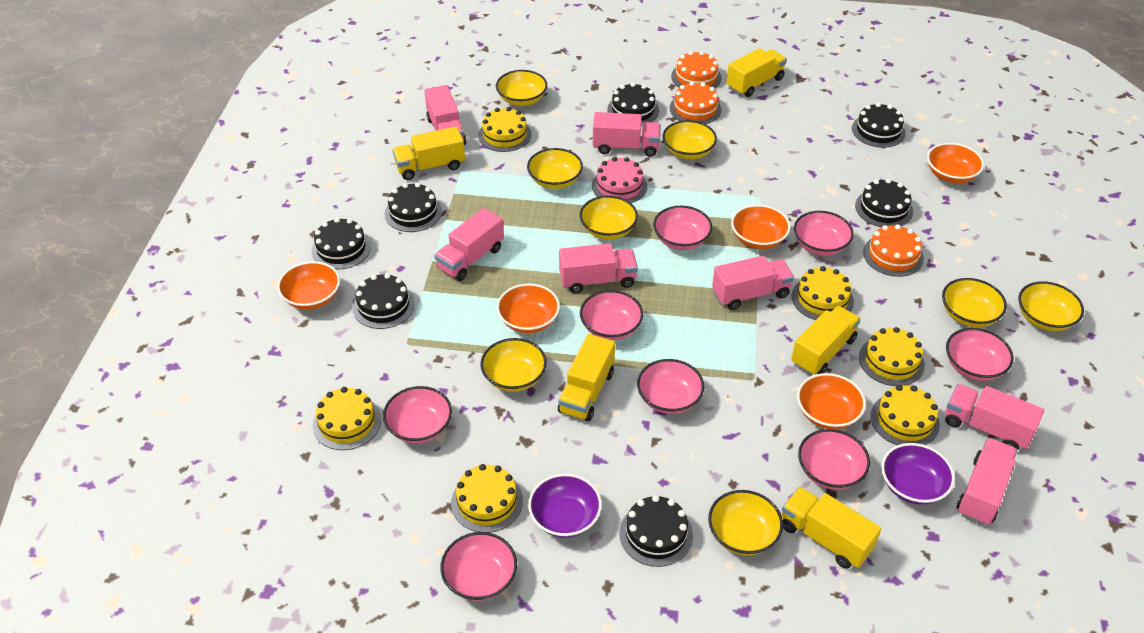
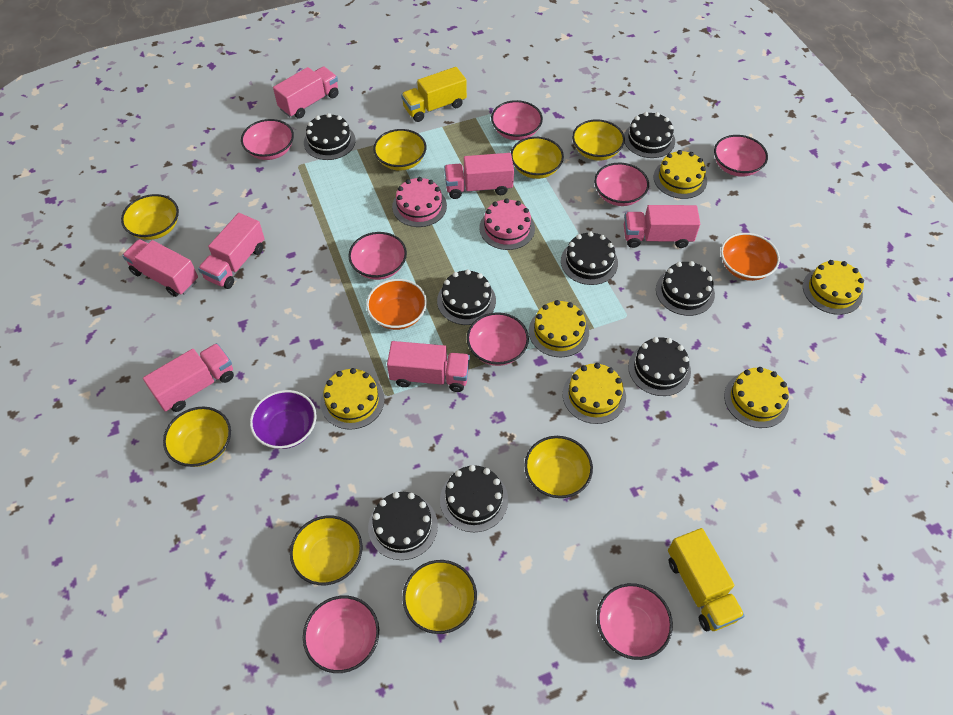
black cake: 7 -> 8
orange bowl: 5 -> 2
orange cake: 3 -> 0
pink cake: 1 -> 2
purple bowl: 2 -> 1
yellow truck: 5 -> 2

